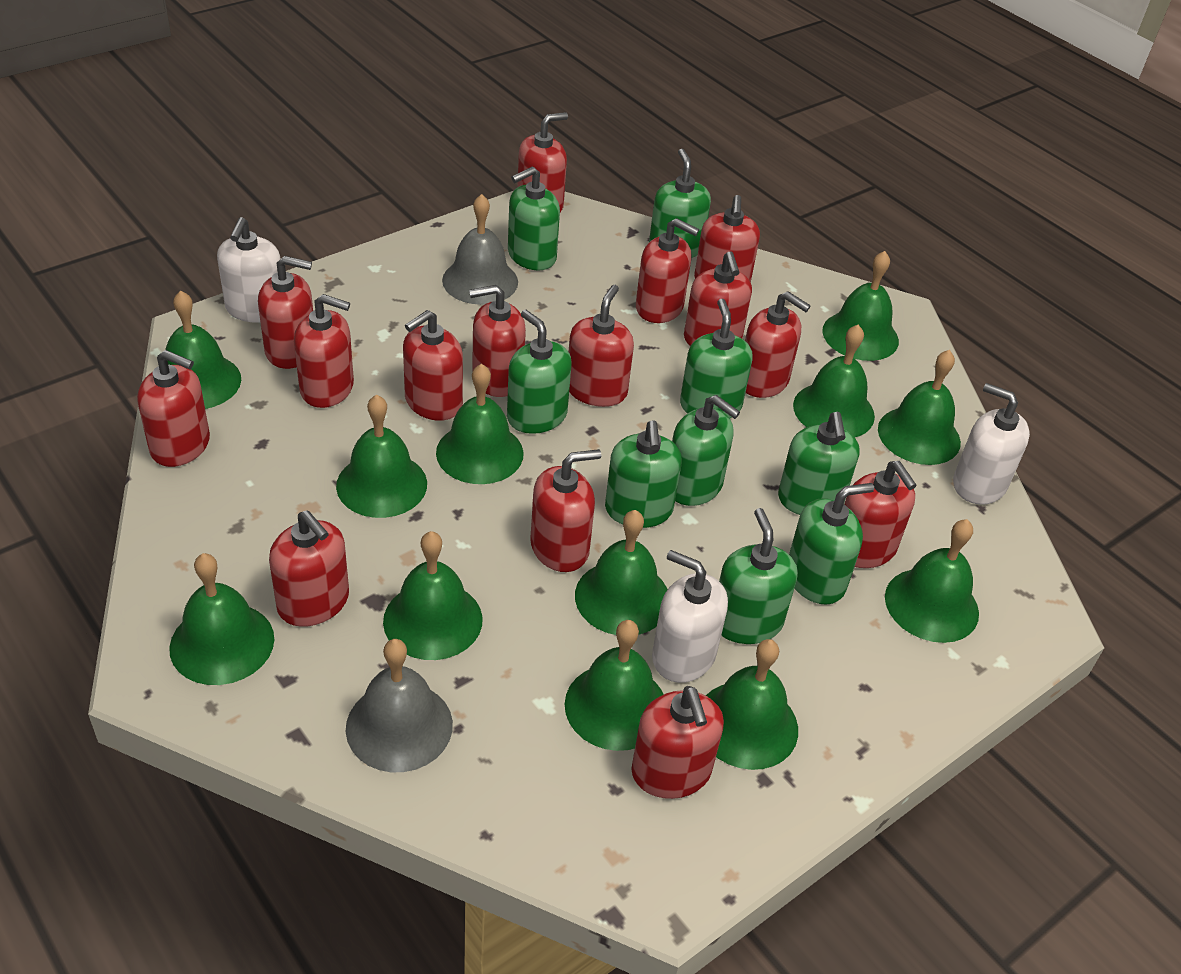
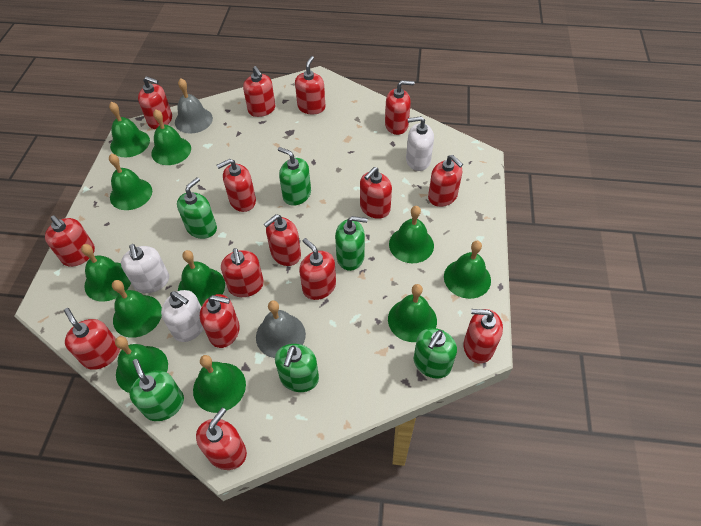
green bell: 12 -> 11
green soap dispenser: 9 -> 6

